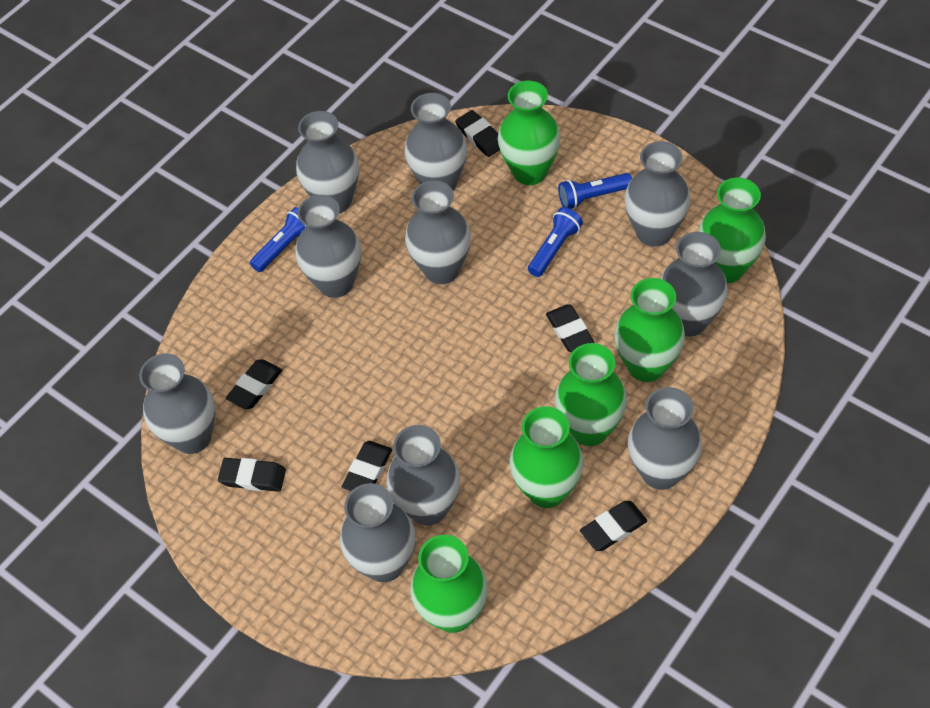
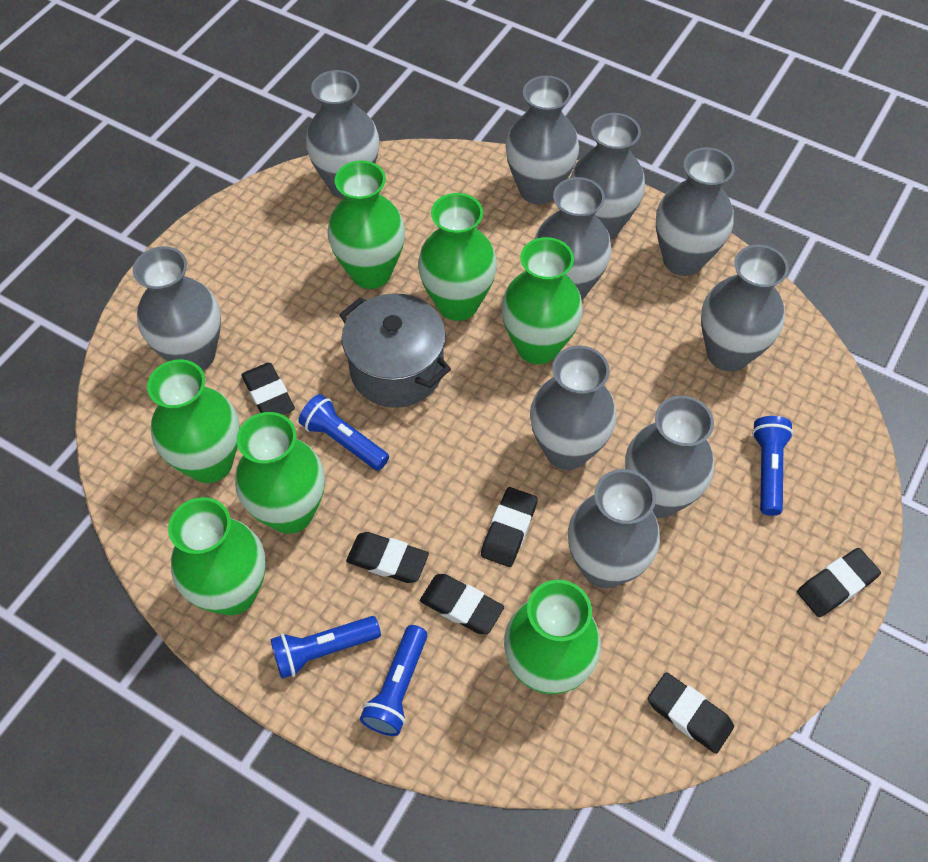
blue flashlight: 3 -> 4
green vase: 6 -> 7
grey pot: 0 -> 1

